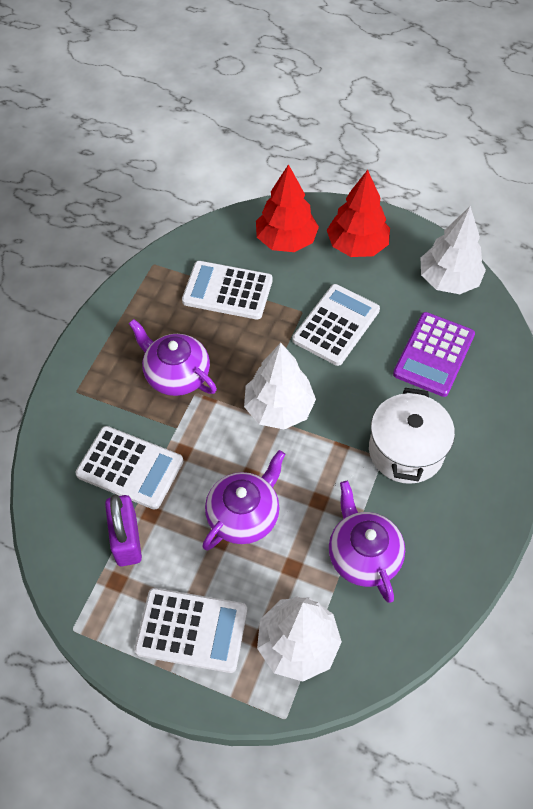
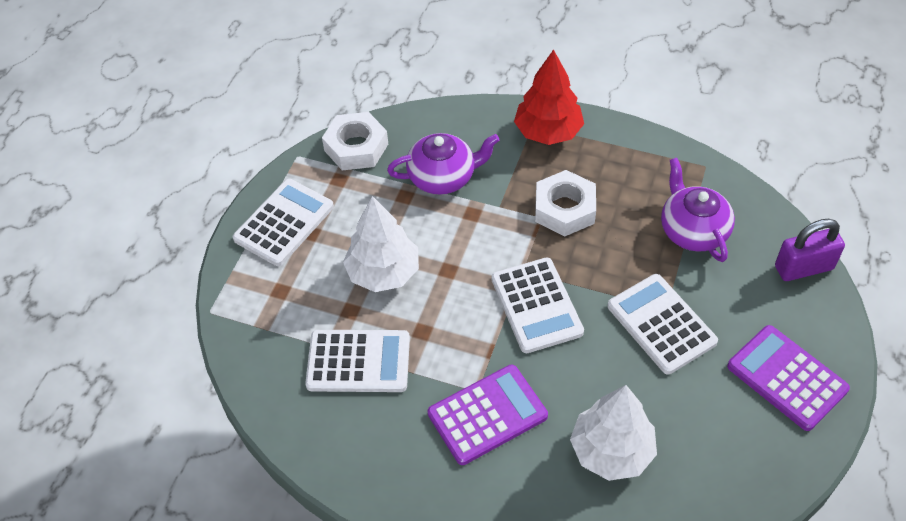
purple calculator: 1 -> 2
purple teapot: 3 -> 2
red tree: 2 -> 1
white nut: 0 -> 2
white pot: 1 -> 0
white tree: 3 -> 2

